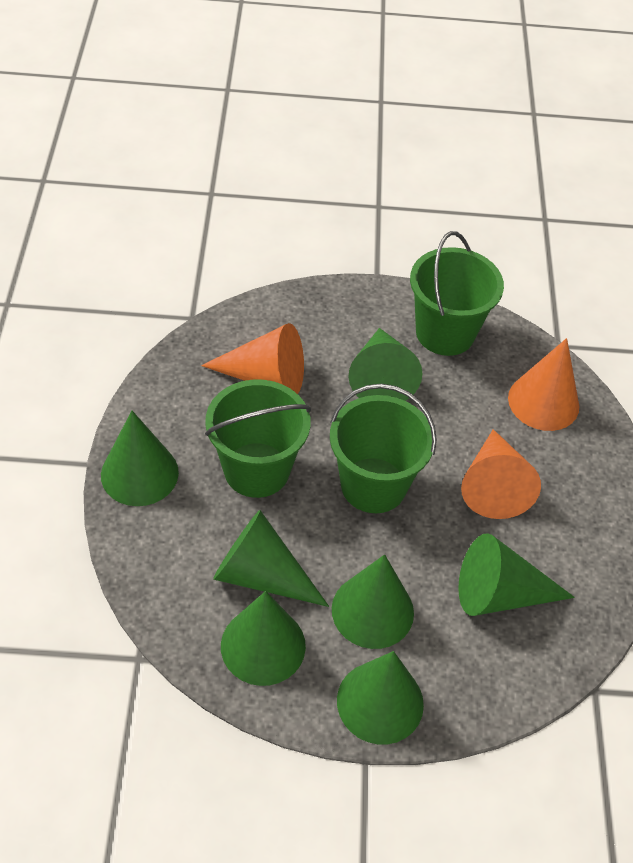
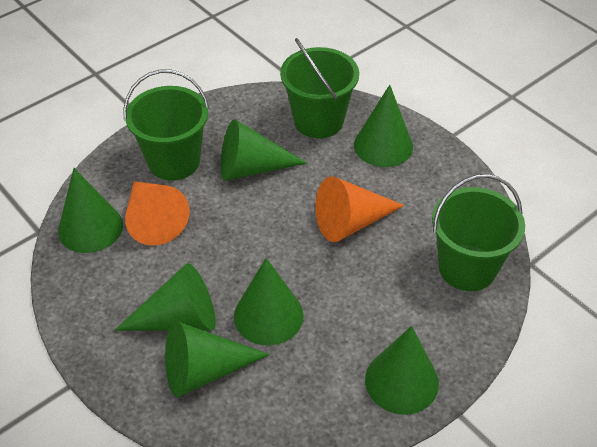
orange cone: 3 -> 2

